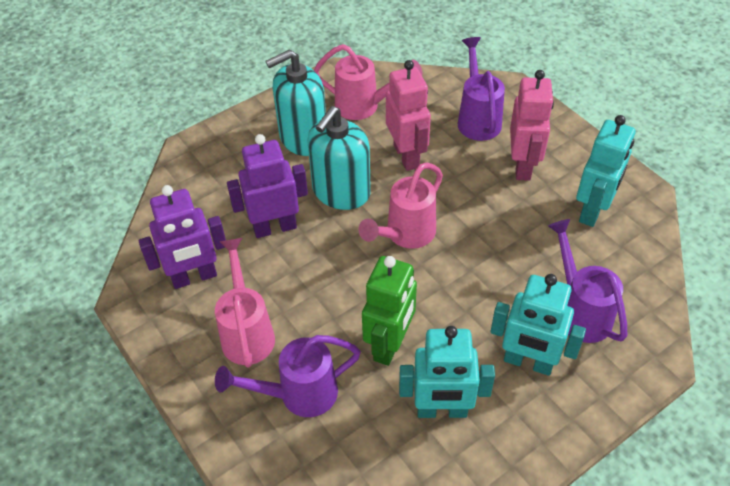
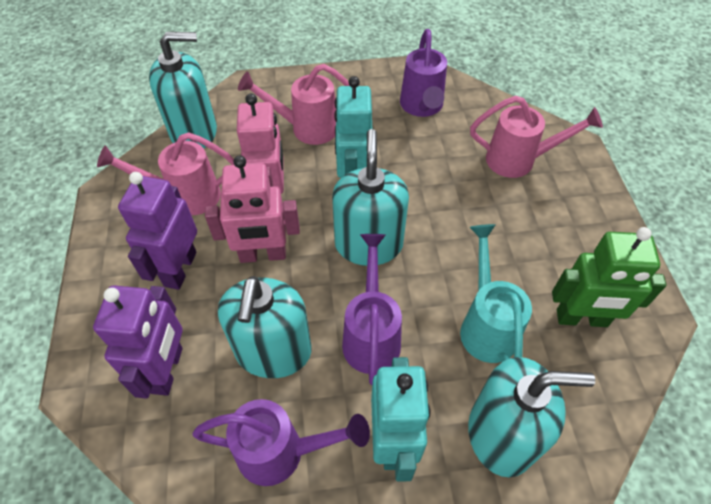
turquoise robot: 3 -> 2
turquoise soap dispenser: 2 -> 4
turquoise watering can: 0 -> 1

